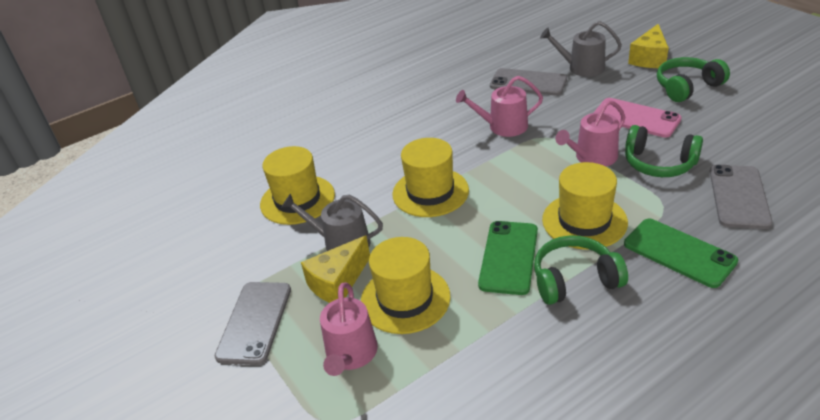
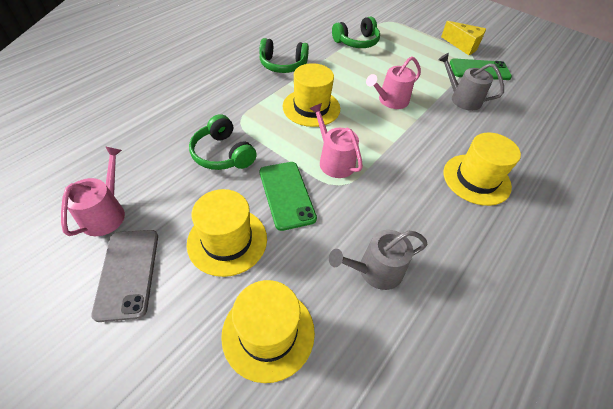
grey phone: 3 -> 1
pink phone: 1 -> 0
yellow cheese: 2 -> 1

